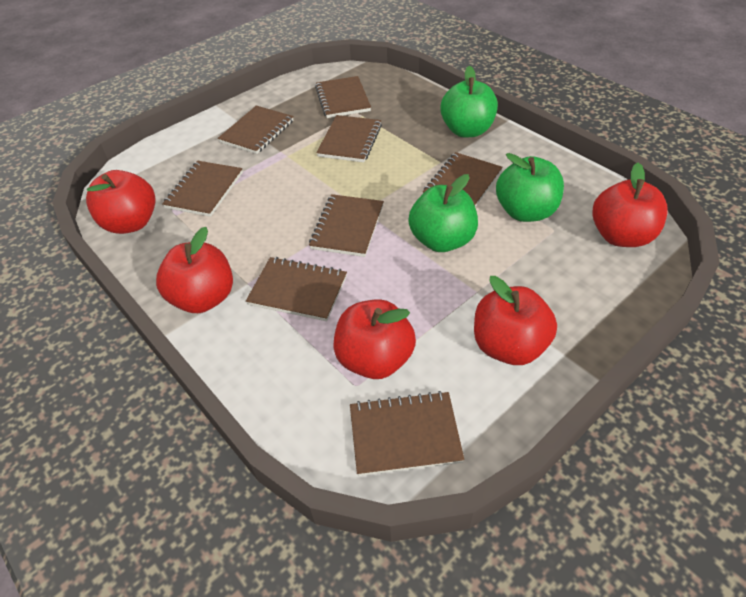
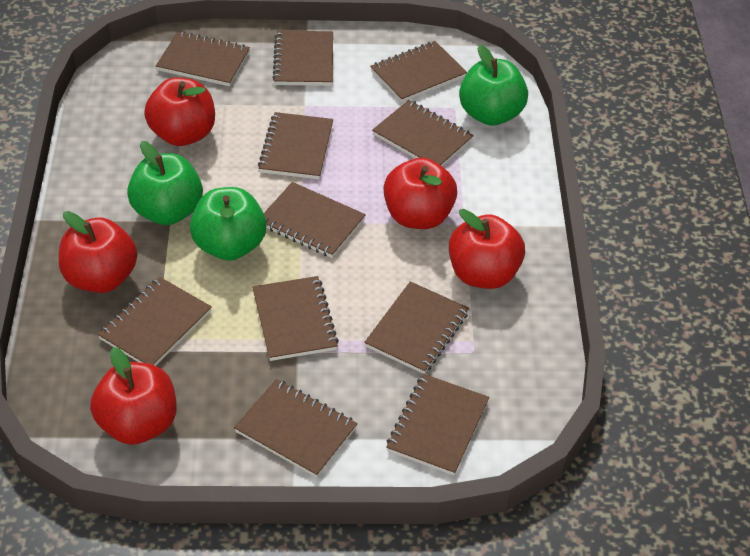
brown notebook: 8 -> 11

